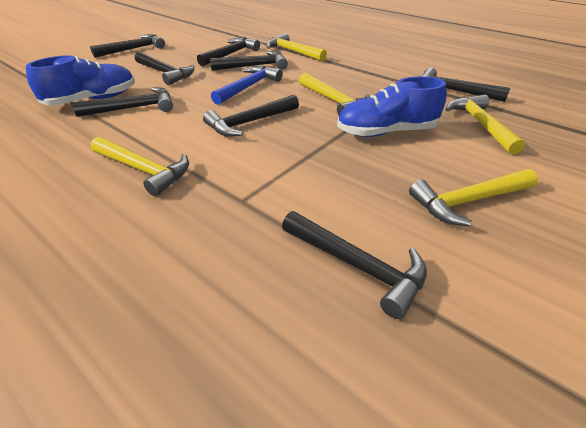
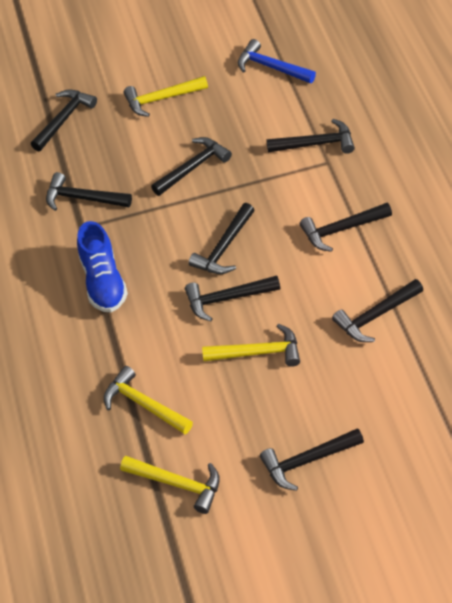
black hammer: 8 -> 9
blue shoe: 2 -> 1
yellow hammer: 5 -> 4

